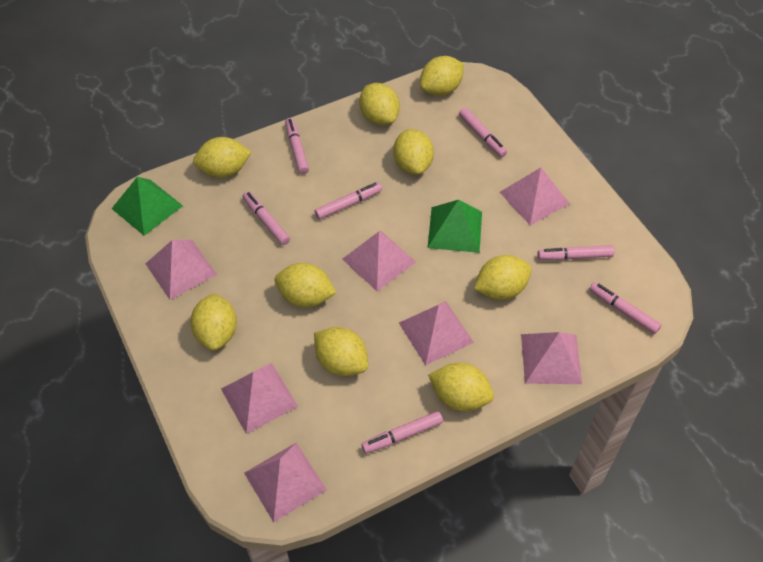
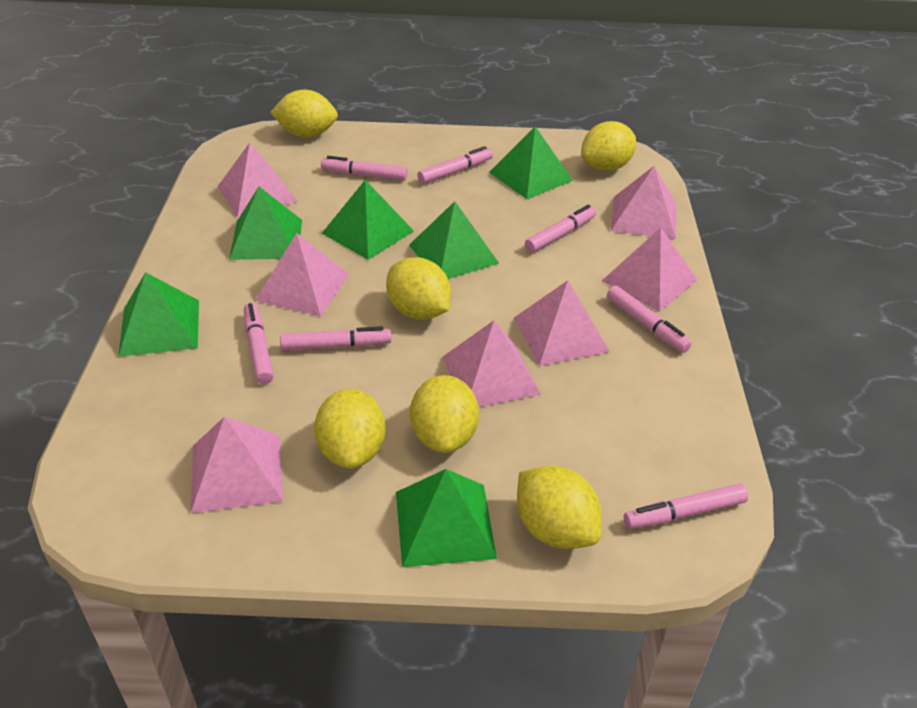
green pyramid: 2 -> 6
yellow lemon: 9 -> 6

